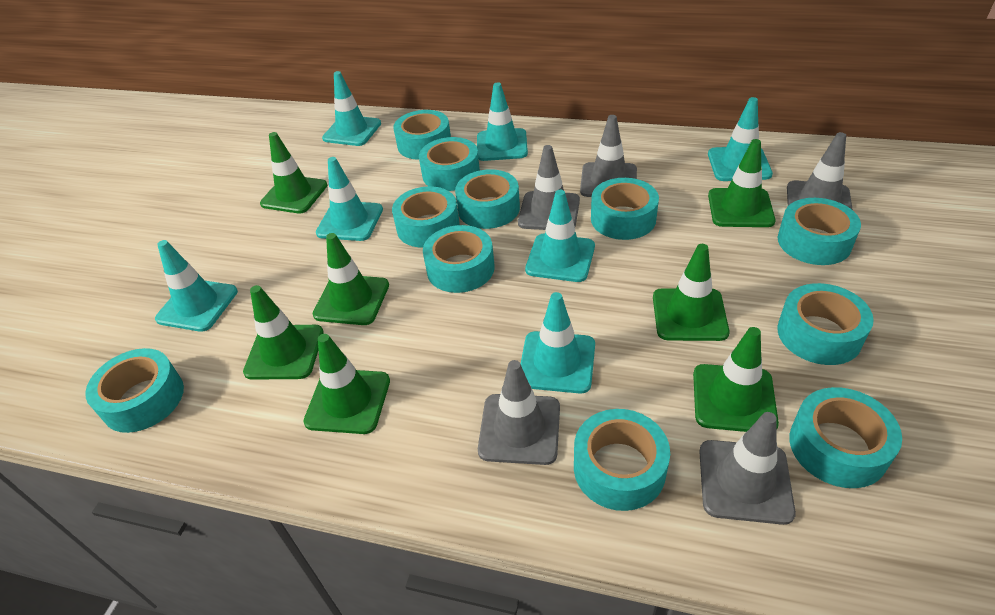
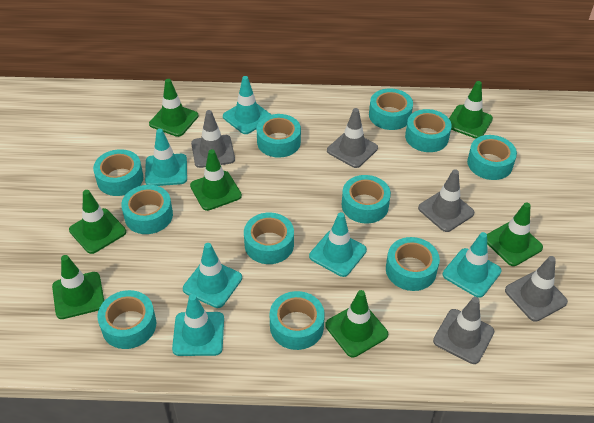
turquoise traffic cone: 7 -> 6

